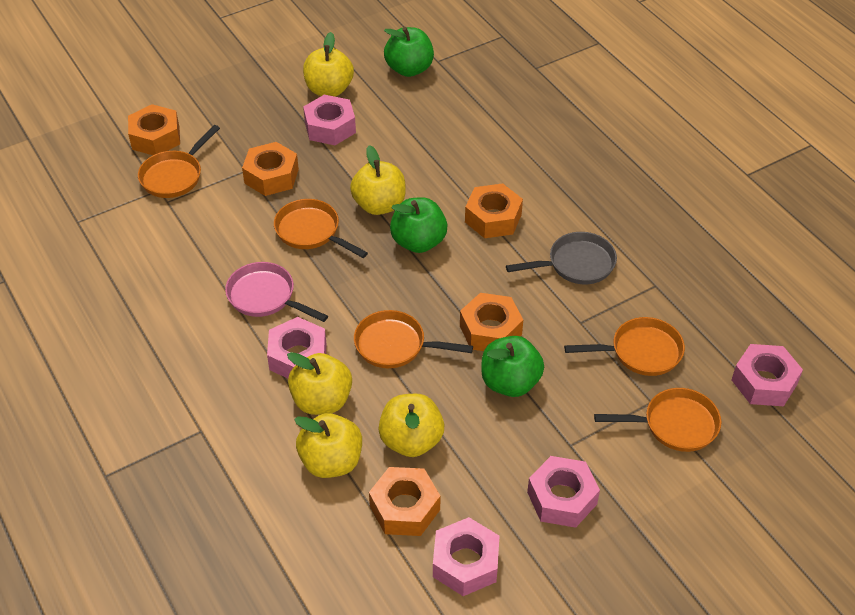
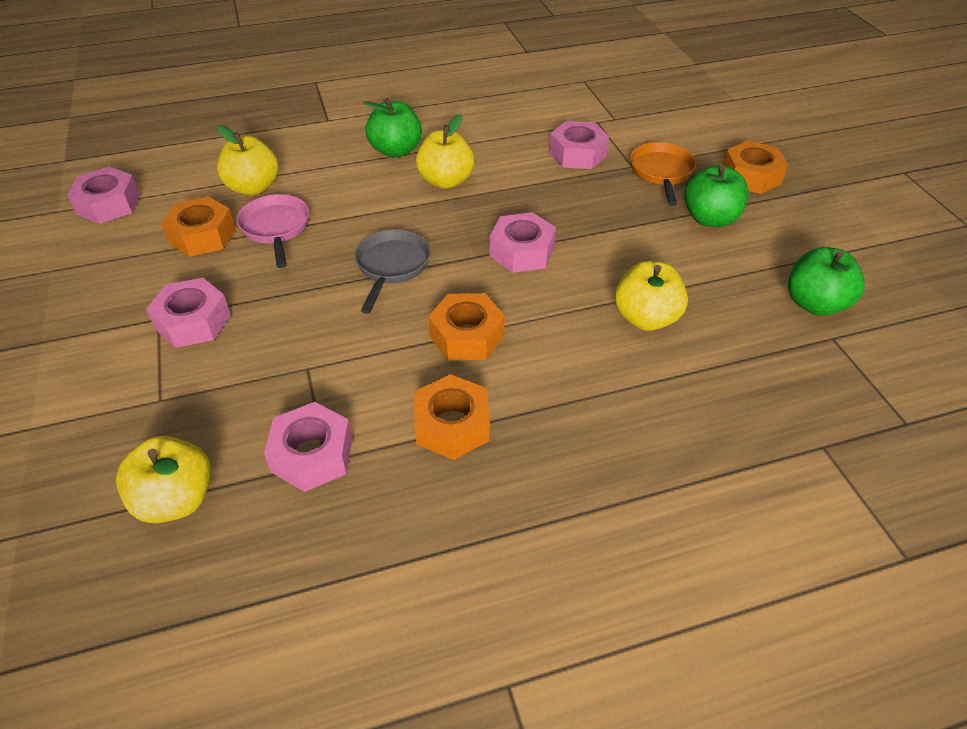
orange nut: 5 -> 4
orange pan: 5 -> 1
yellow apple: 5 -> 4

